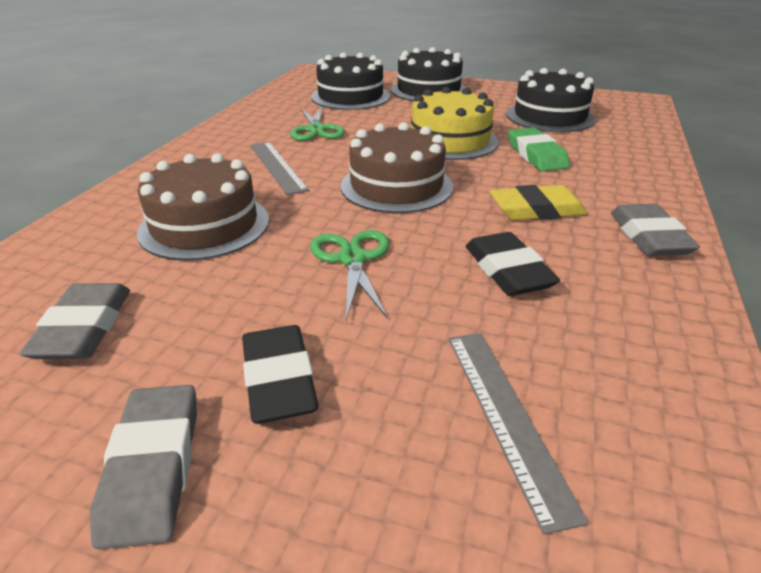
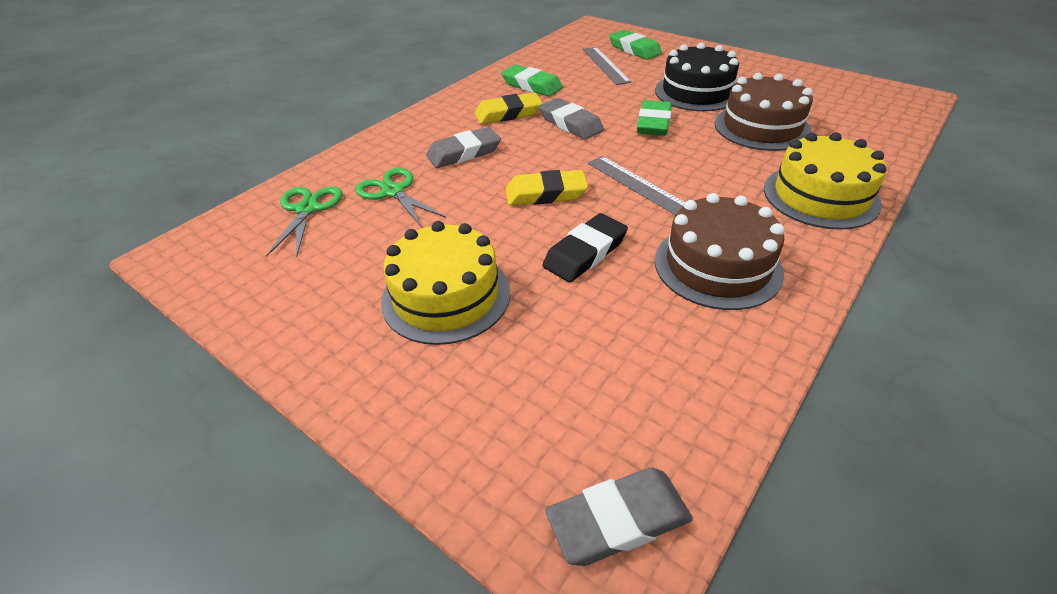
black cake: 3 -> 1
black eraser: 2 -> 1
green eraser: 1 -> 3
yellow cake: 1 -> 2
yellow eraser: 1 -> 2

